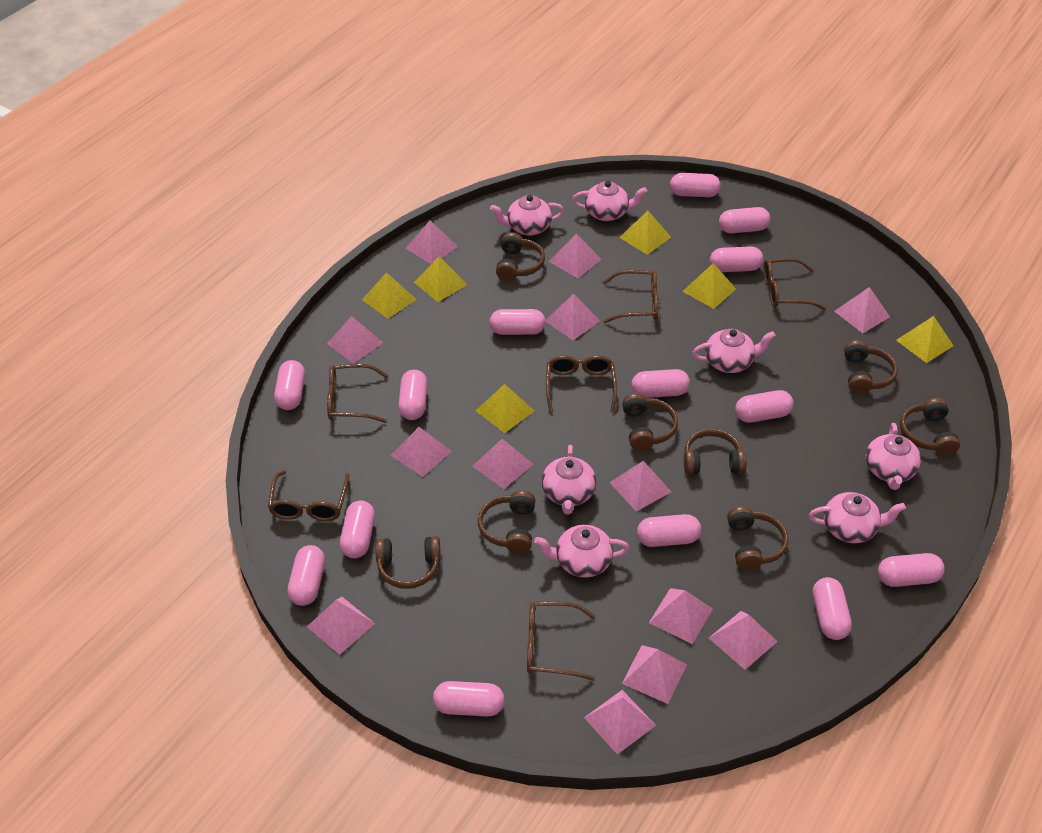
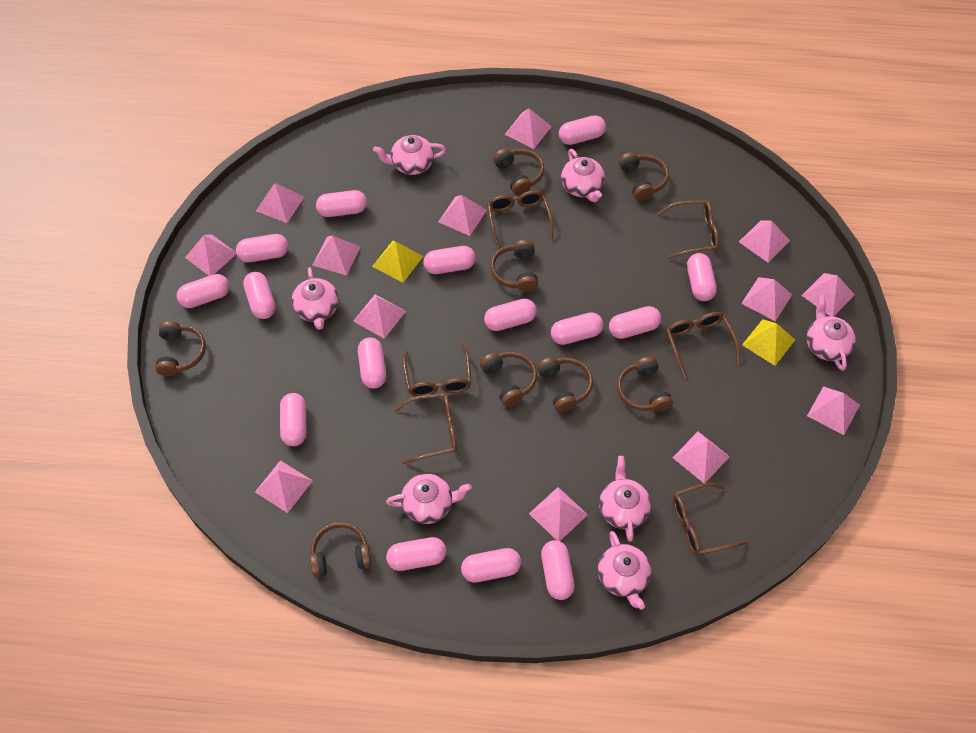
pink capsule: 14 -> 15
yellow pyramid: 6 -> 2

